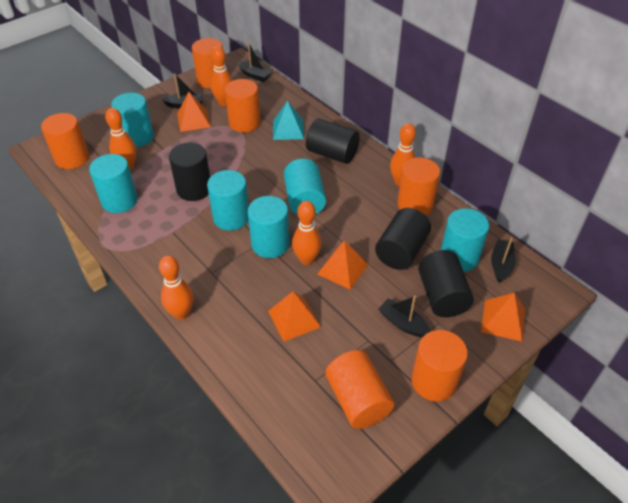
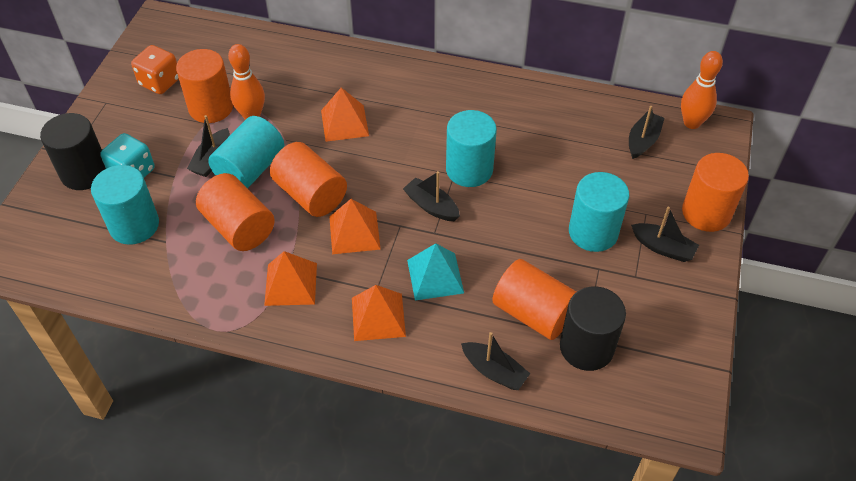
black boat: 4 -> 5
black cylinder: 4 -> 2
orange bowling pin: 5 -> 2
orange cylinder: 6 -> 5
orange dice: 0 -> 1
turquoise cylinder: 6 -> 4
turquoise dice: 0 -> 1

